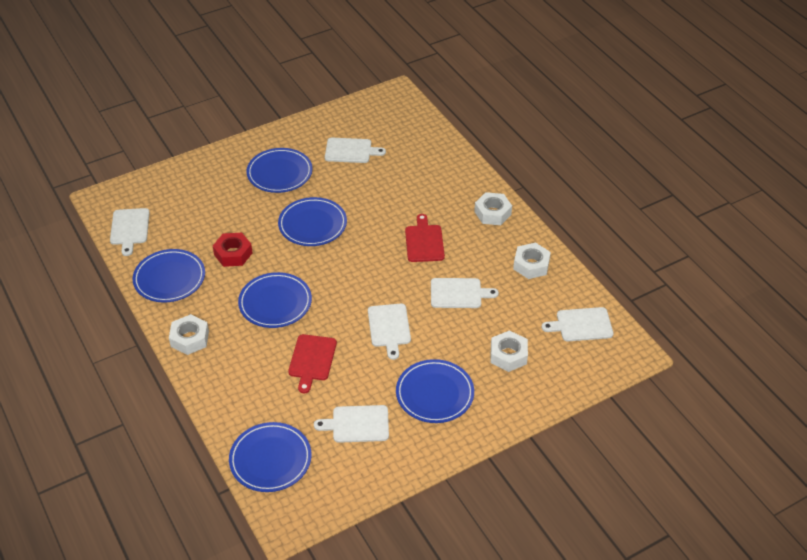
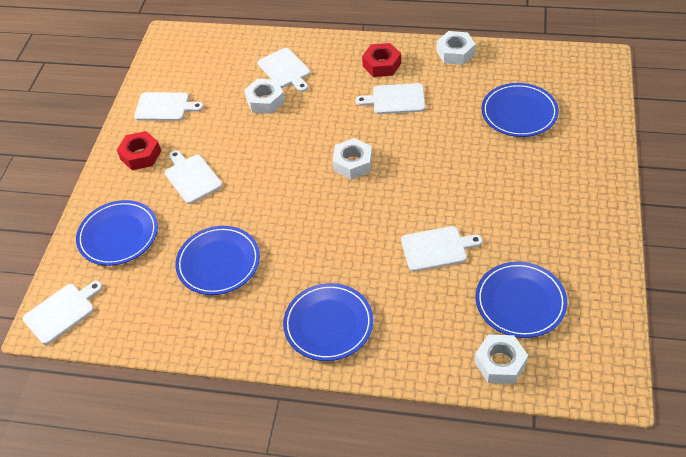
blue plate: 6 -> 5
red cutting board: 2 -> 0
red nut: 1 -> 2

